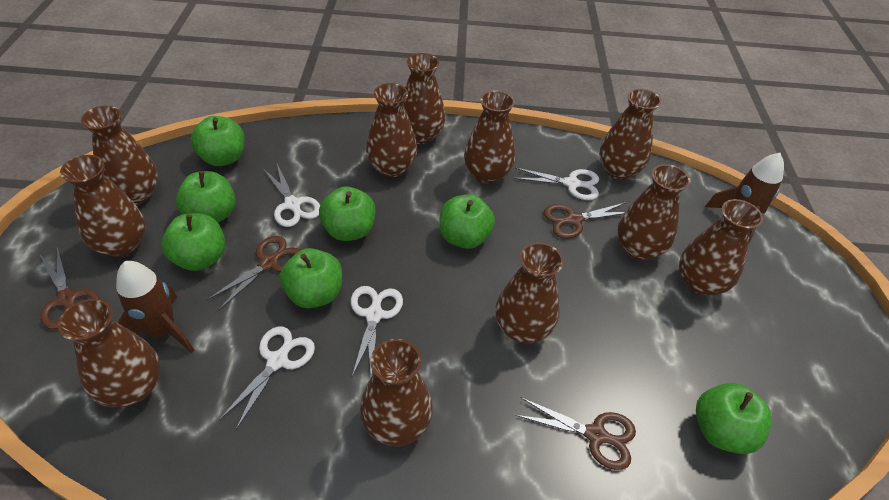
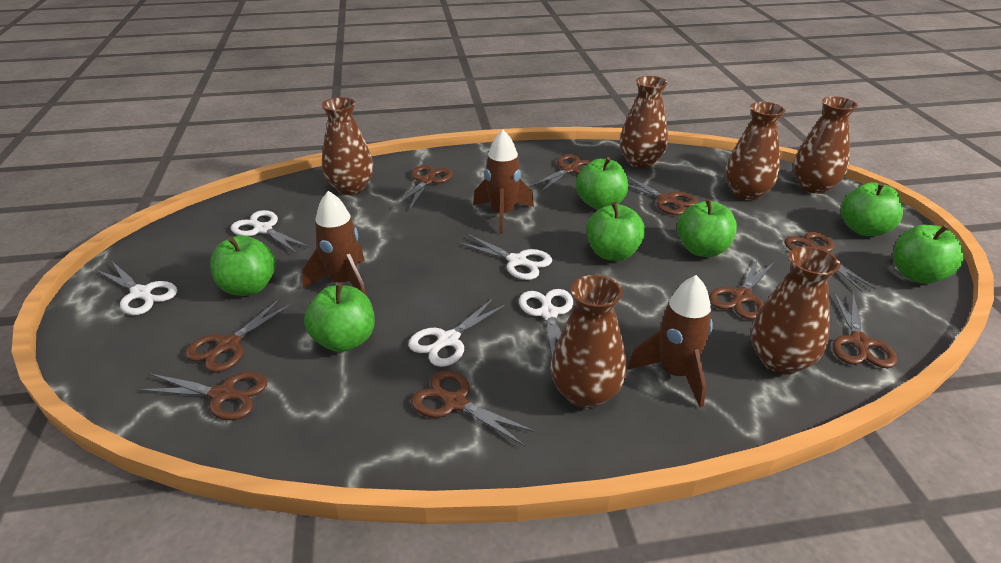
brown rocket: 2 -> 3
brown scissors: 4 -> 9
brown vase: 11 -> 6
white scissors: 4 -> 5

